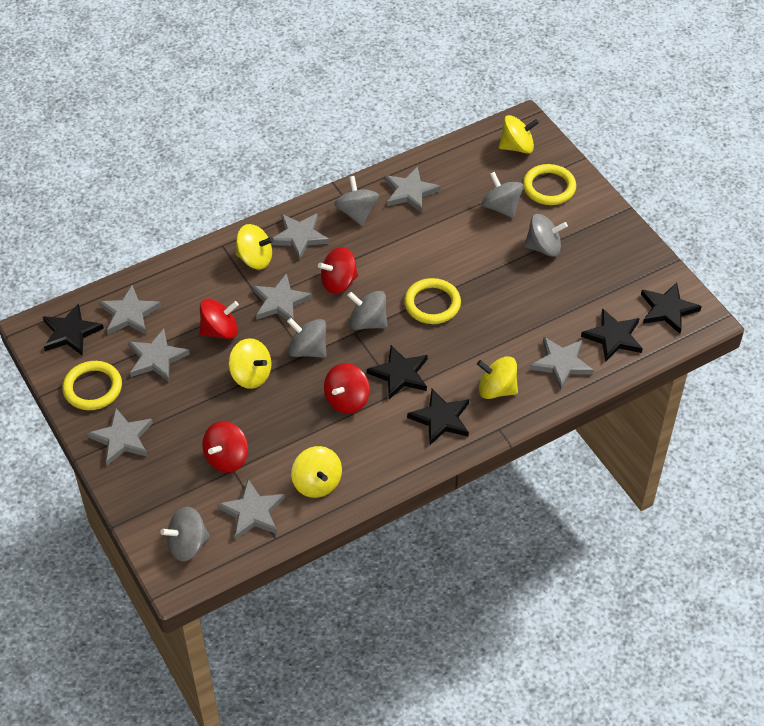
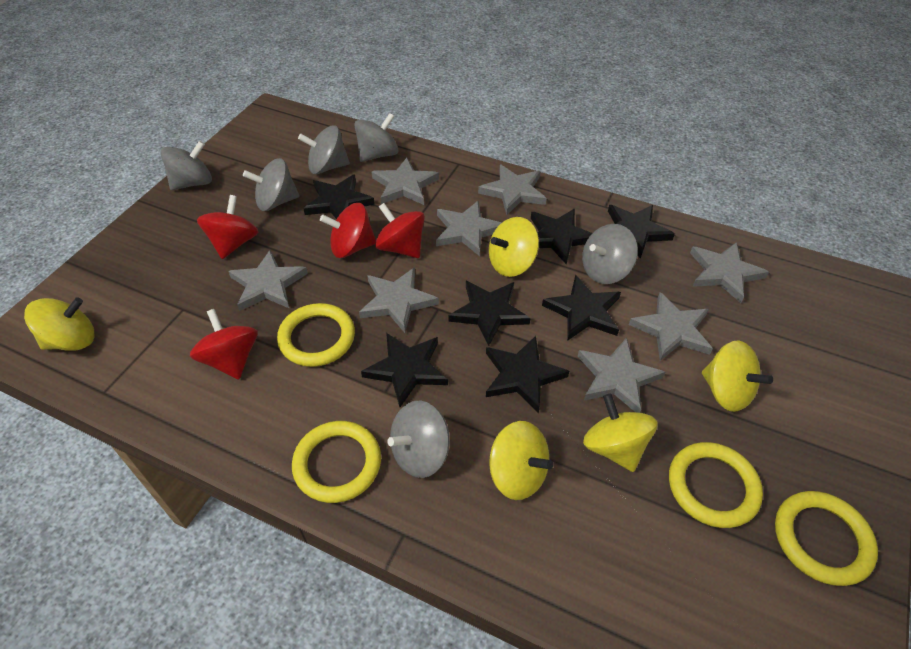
black star: 5 -> 7
yellow ring: 3 -> 4

